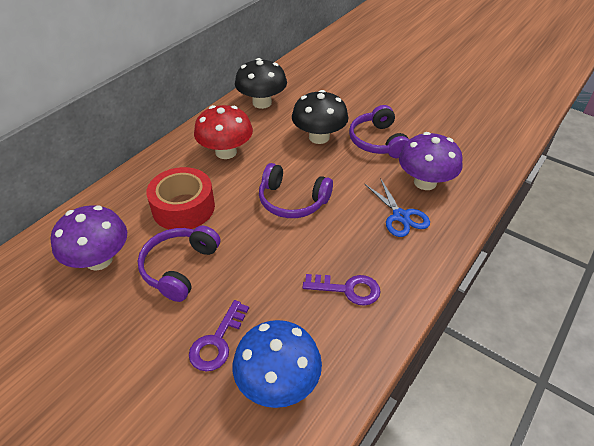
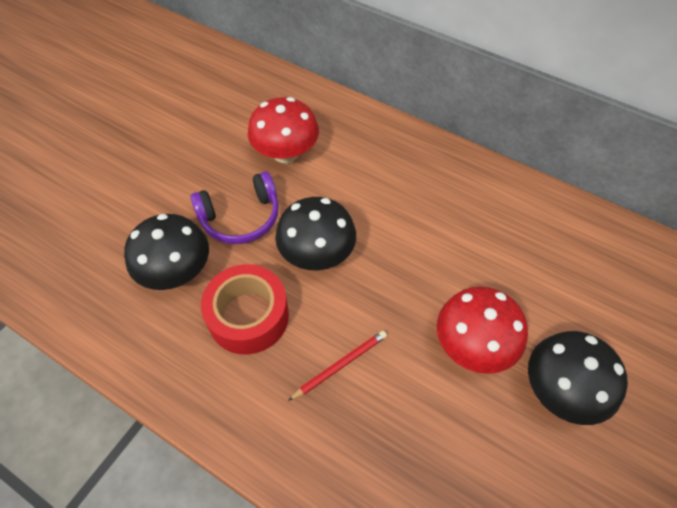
black mushroom: 2 -> 3
blue mushroom: 1 -> 0
blue scissors: 1 -> 0
purple headphones: 3 -> 1
purple key: 2 -> 0
purple mushroom: 2 -> 0
red mushroom: 1 -> 2
red pencil: 0 -> 1

